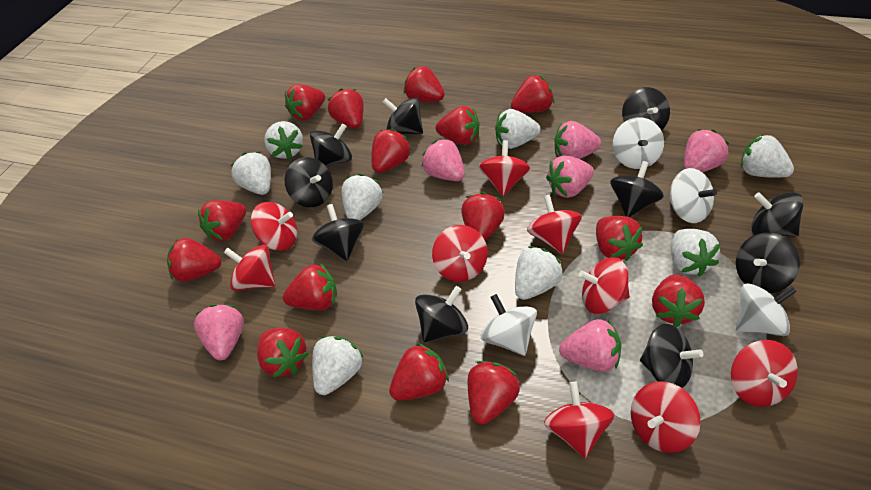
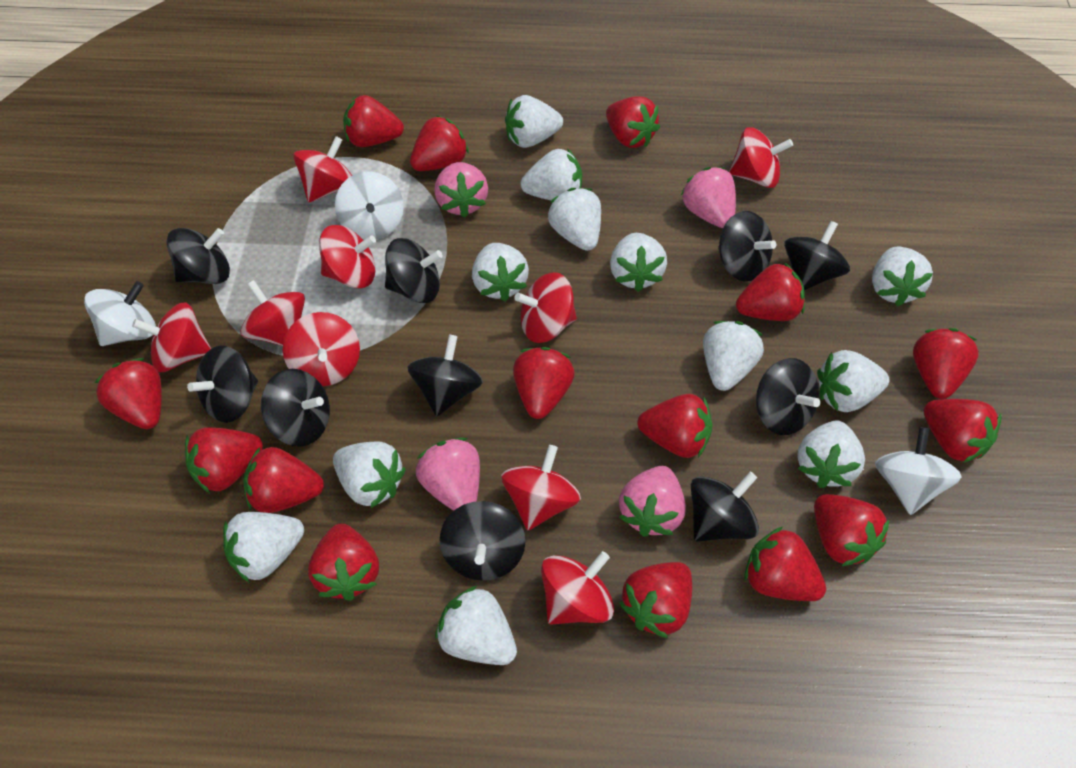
pink strawberry: 6 -> 4
white spinning top: 4 -> 3
white strawberry: 8 -> 12

